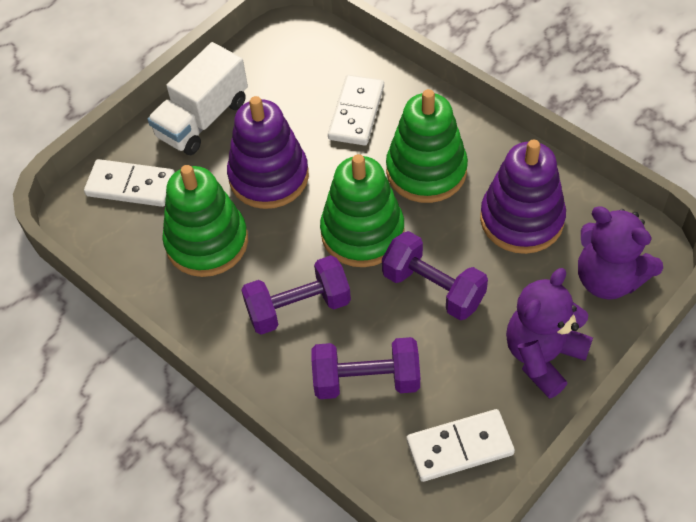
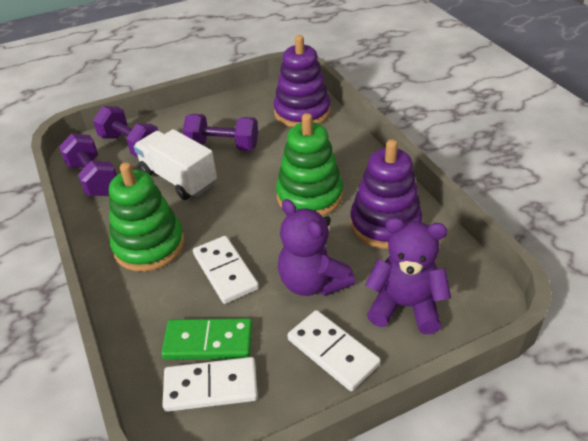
green domino: 0 -> 1
green stacking toy: 3 -> 2

